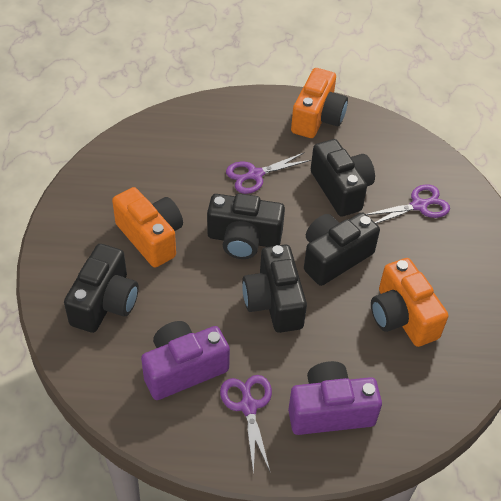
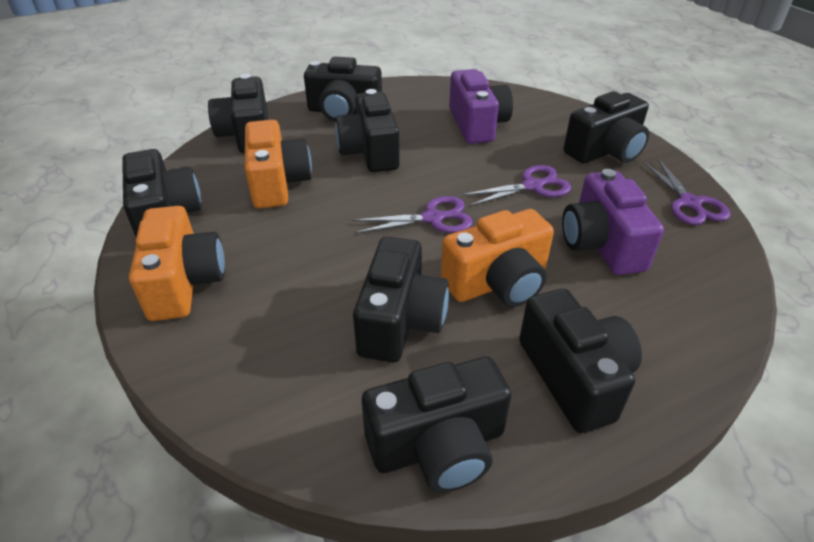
black camera: 5 -> 8

